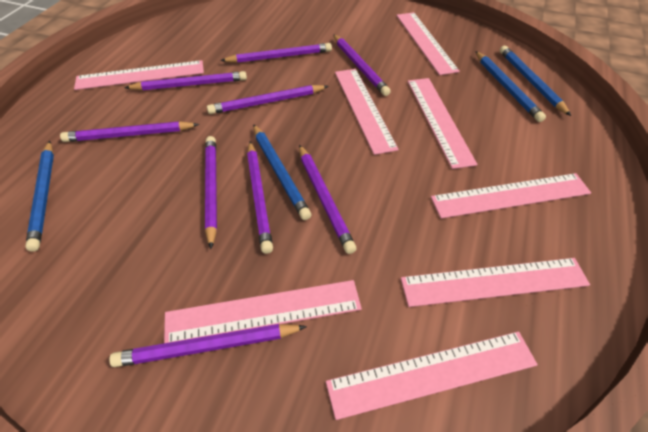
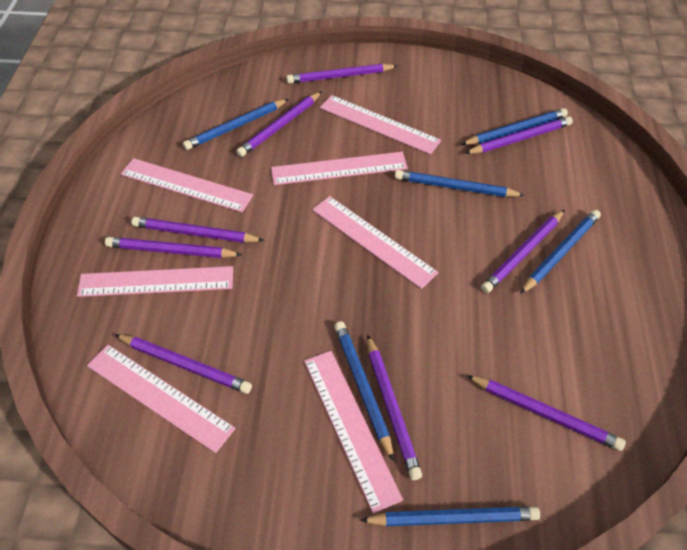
blue pencil: 4 -> 6
pink ruler: 8 -> 7

